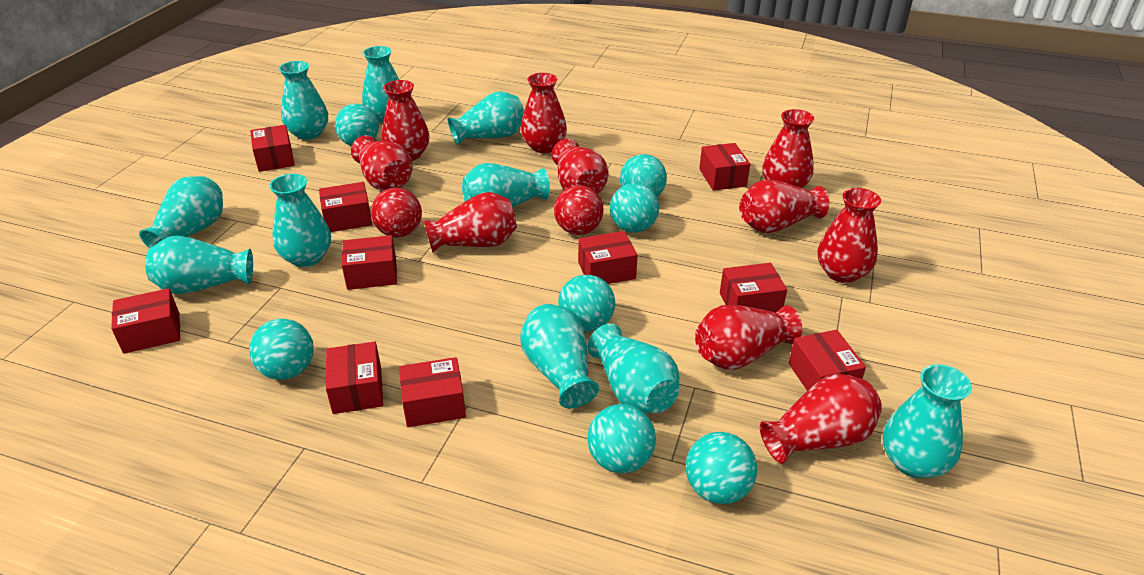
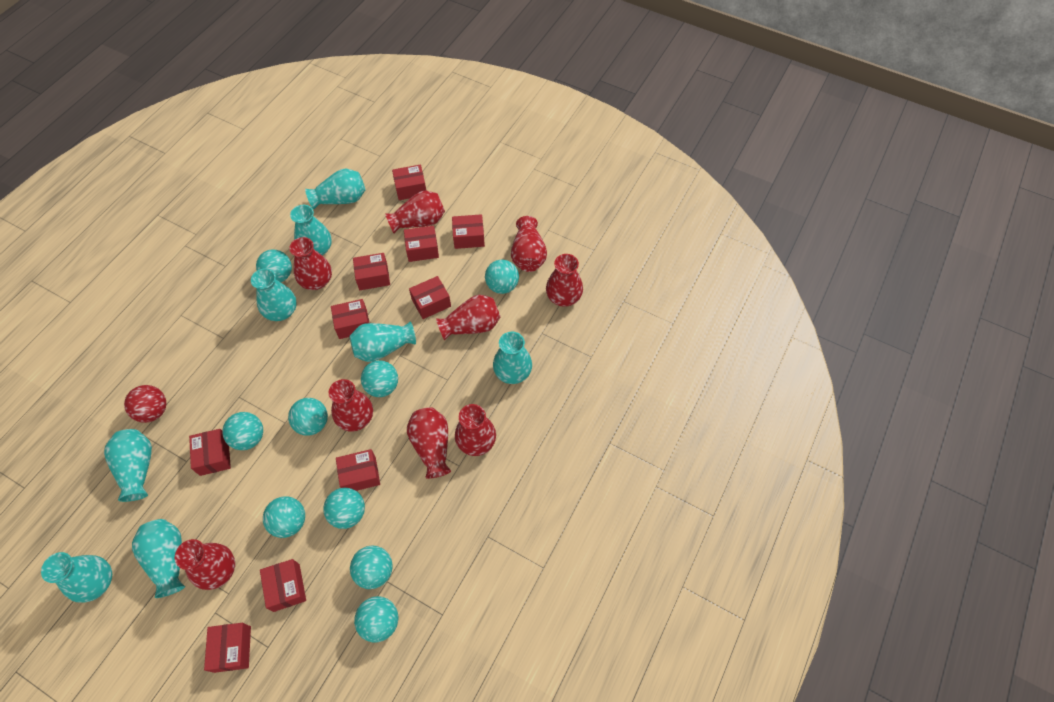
red ball: 2 -> 1
red vase: 10 -> 9
turquoise ball: 7 -> 9
turquoise vase: 10 -> 8

